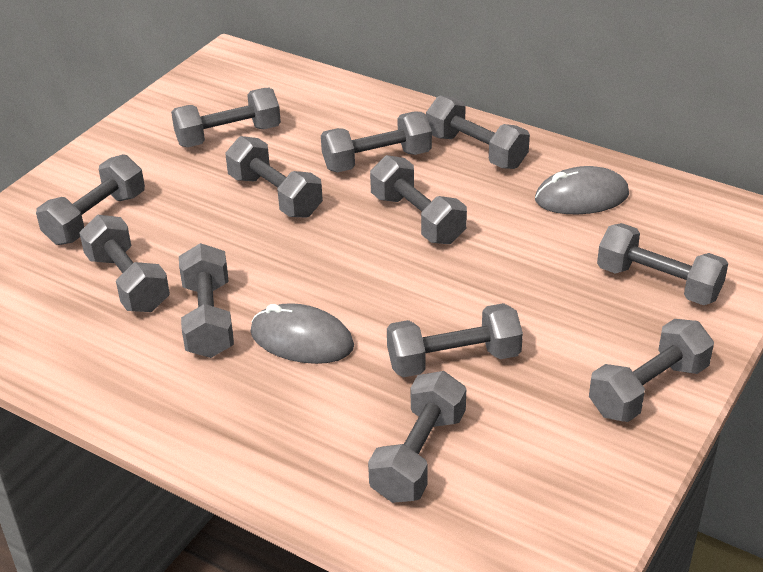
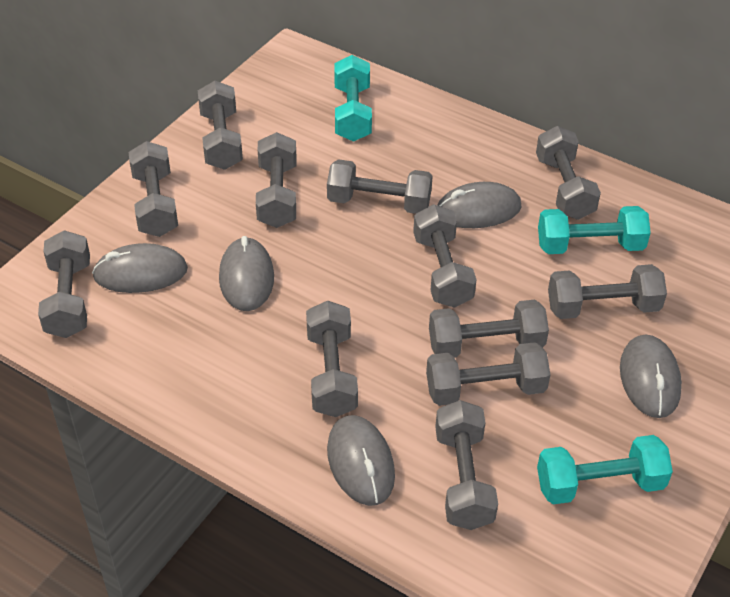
grey mouse: 2 -> 5
turquoise dumbbell: 0 -> 3

